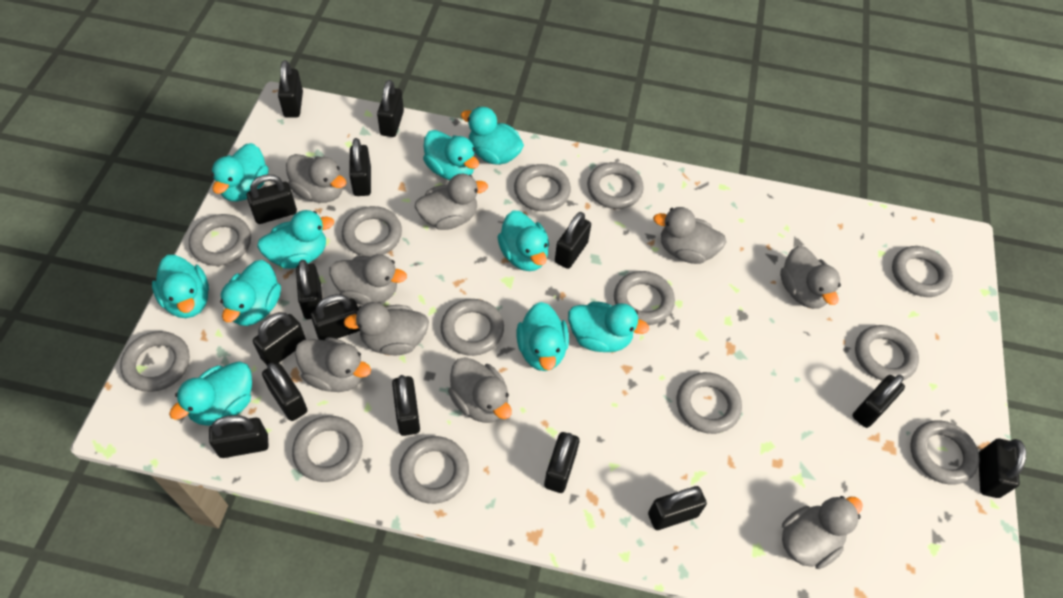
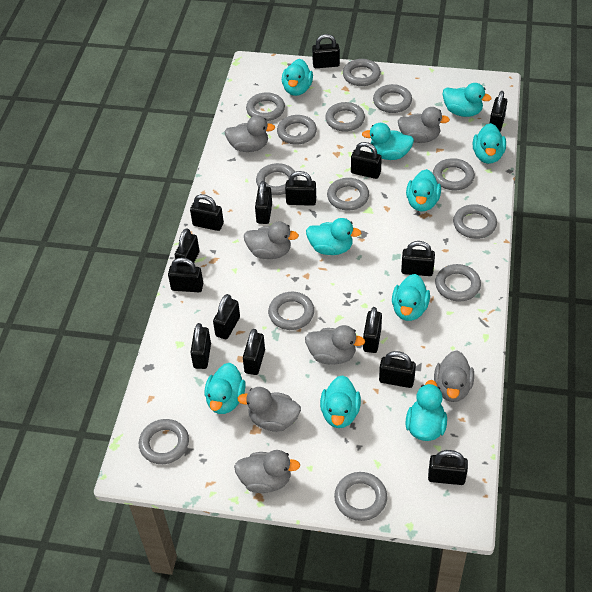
grey duck: 9 -> 7

